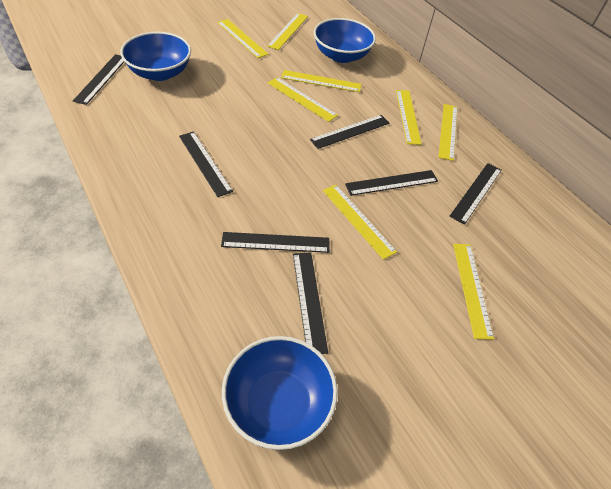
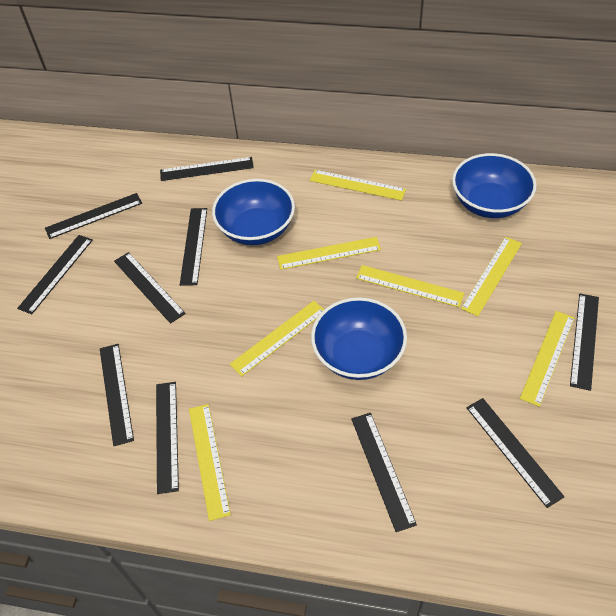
black ruler: 7 -> 10
yellow ruler: 8 -> 7

